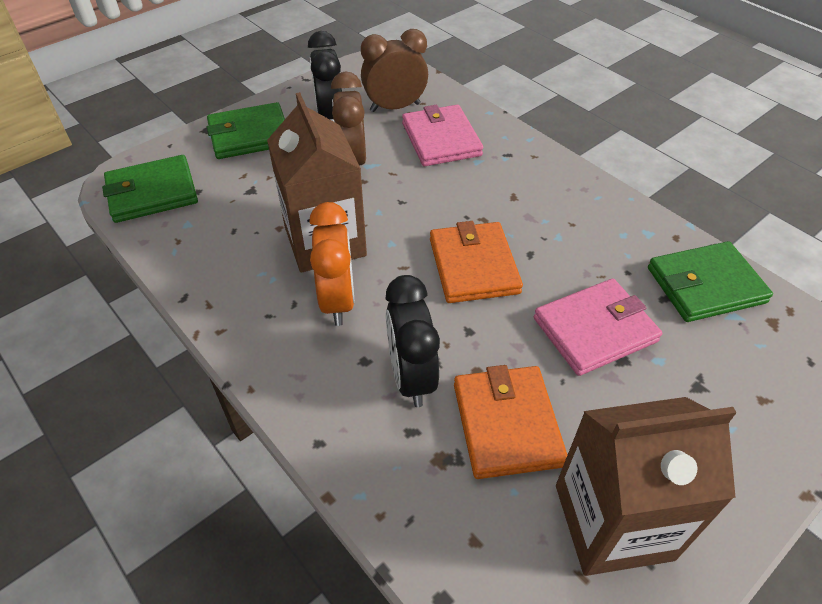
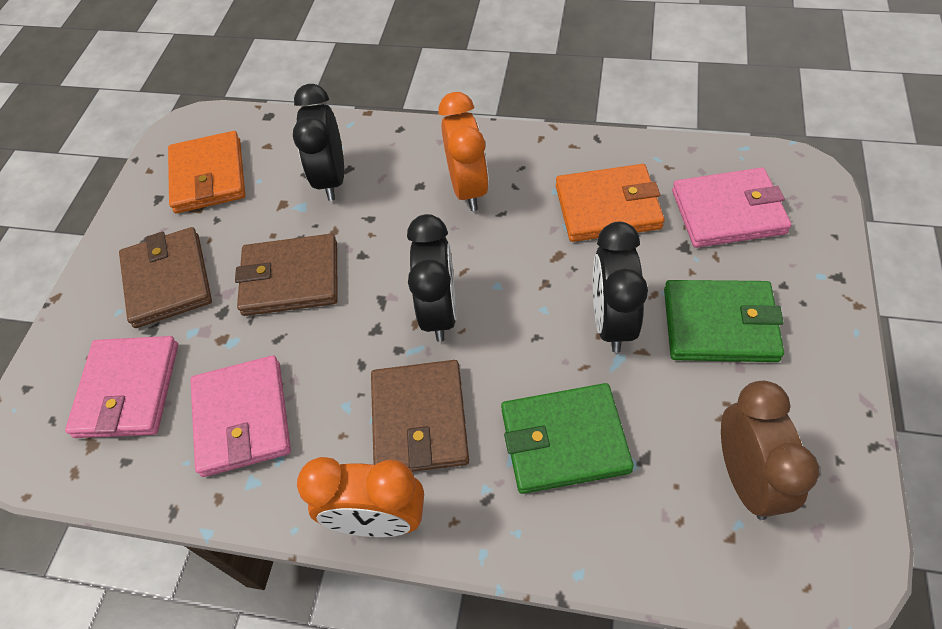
black clock: 2 -> 3
brown carton: 2 -> 0
brown clock: 2 -> 1
brown wallet: 0 -> 3
green wallet: 3 -> 2
orange clock: 1 -> 2
pink wallet: 2 -> 3

